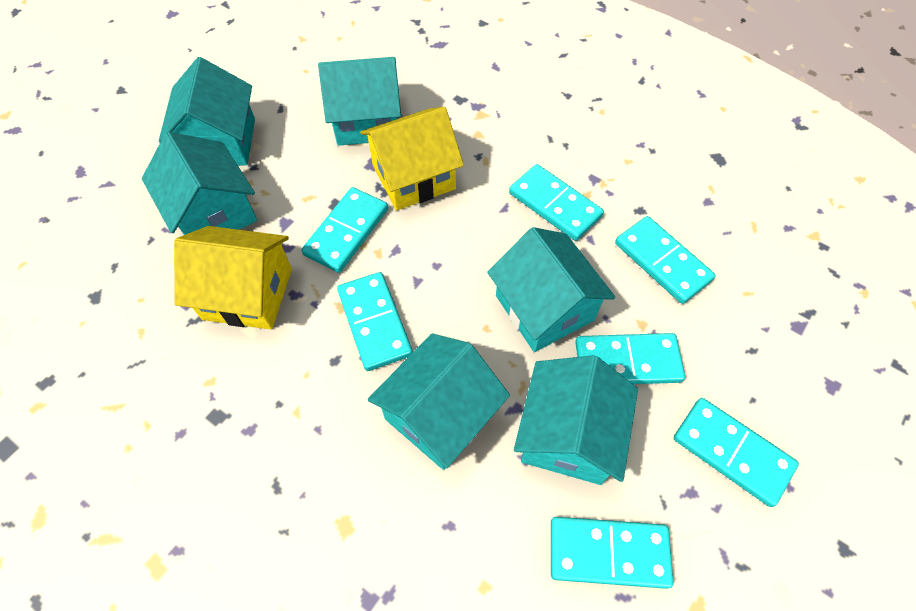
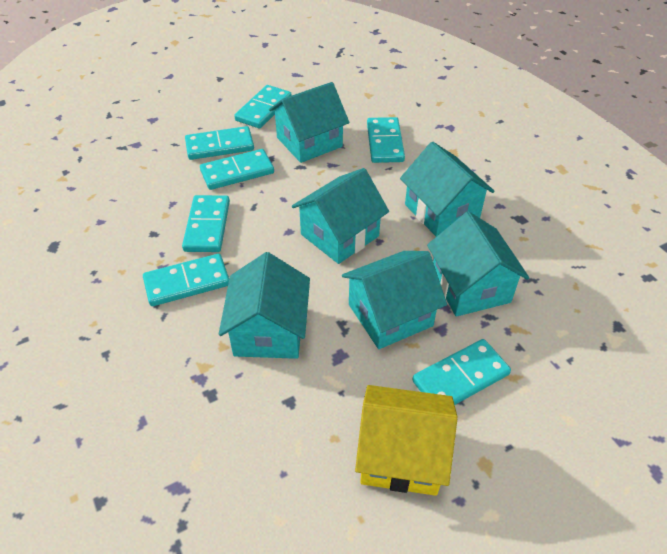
yellow house: 2 -> 1

